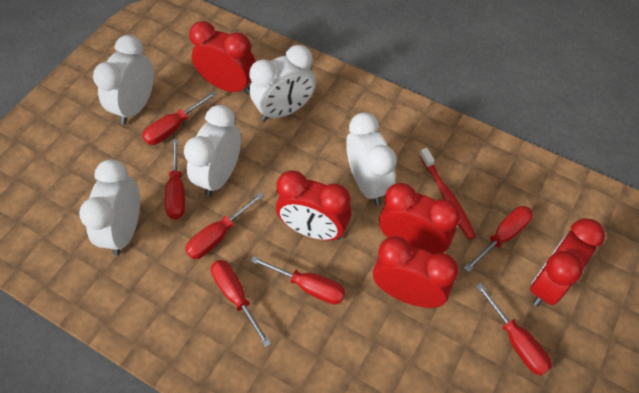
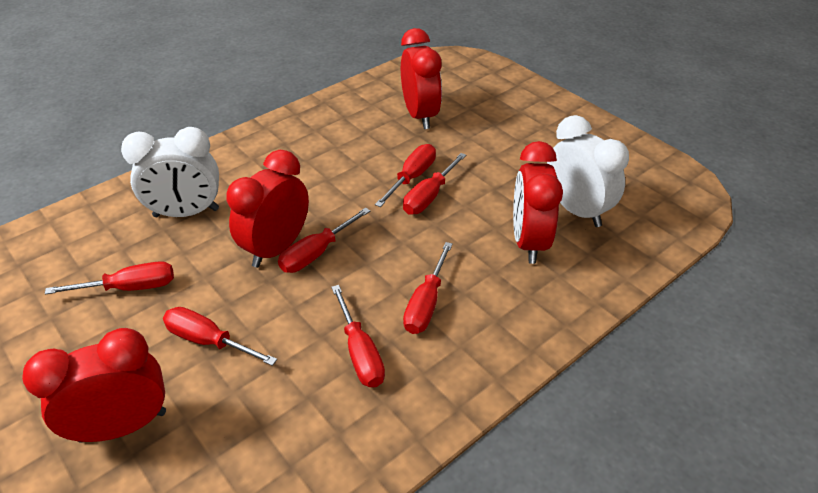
red clock: 5 -> 4
red toothbrush: 1 -> 0
white clock: 5 -> 2

